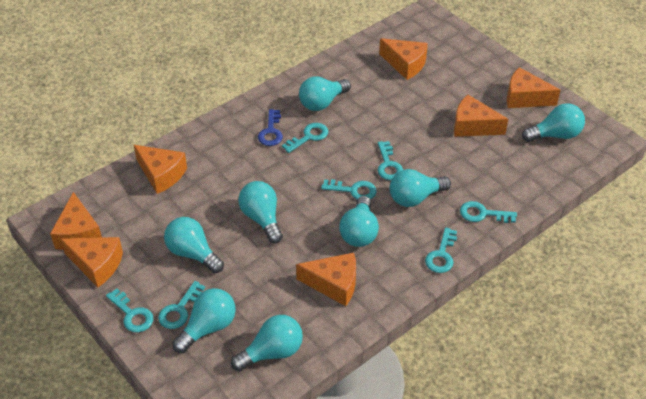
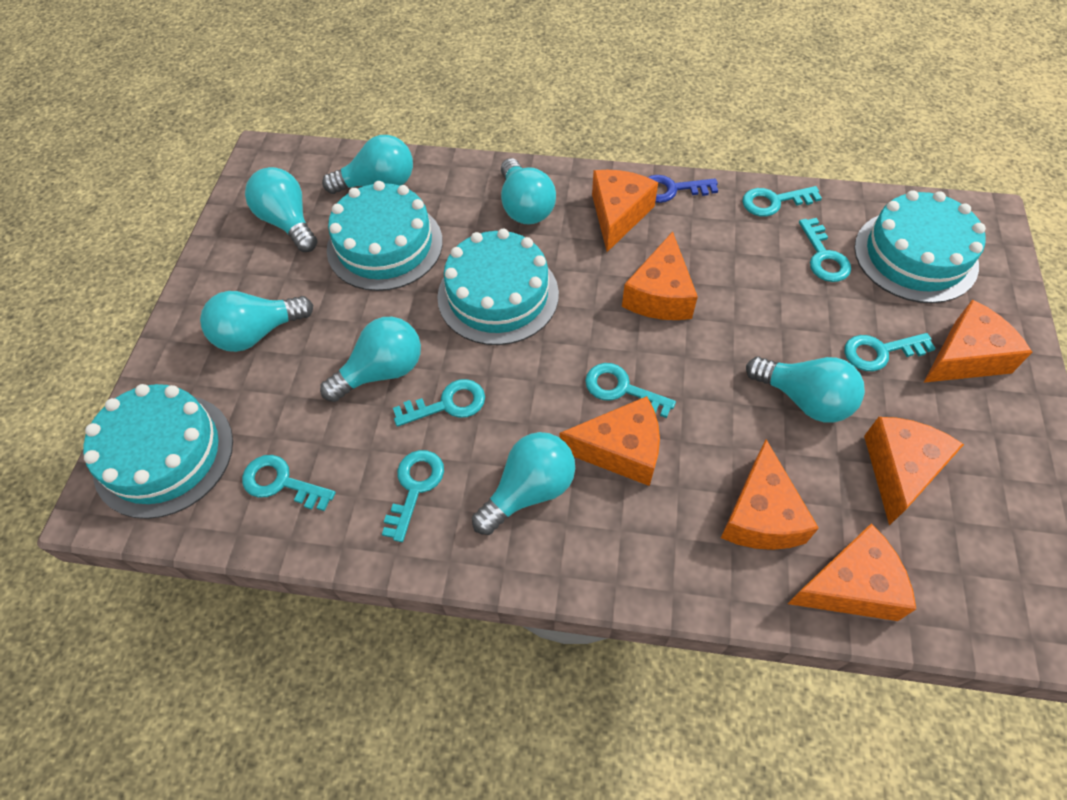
turquoise cake: 0 -> 4
turquoise light bulb: 8 -> 7

